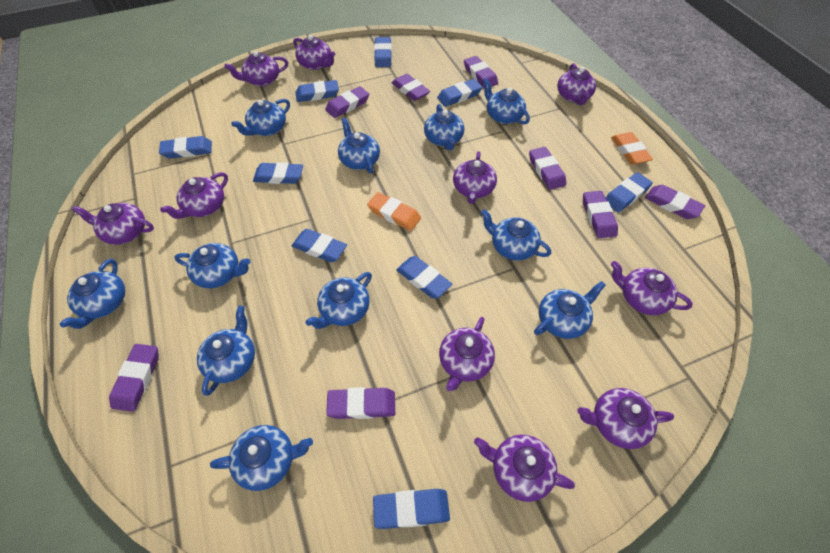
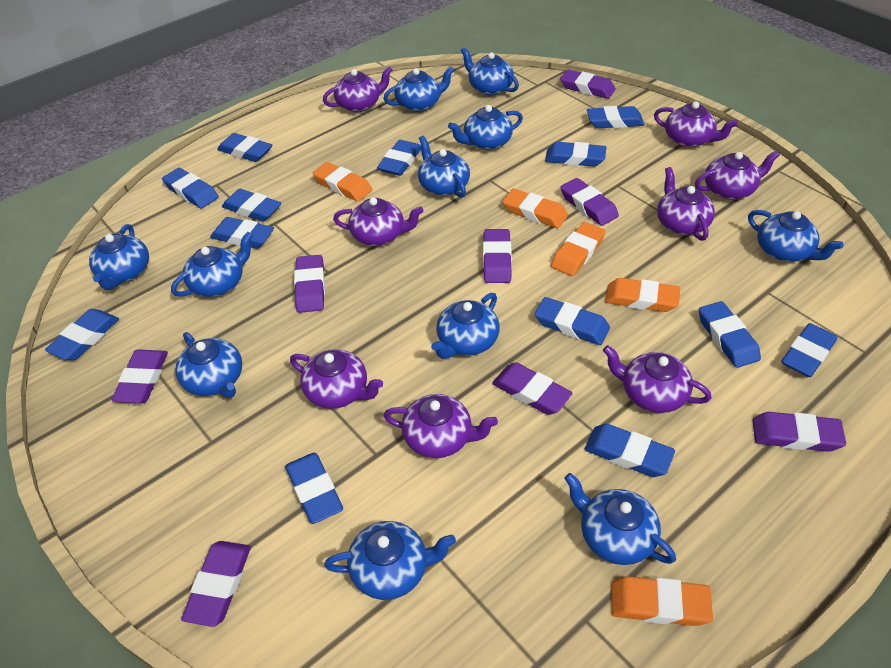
blue eraser: 9 -> 13
orange eraser: 2 -> 5
purple teapot: 10 -> 8

